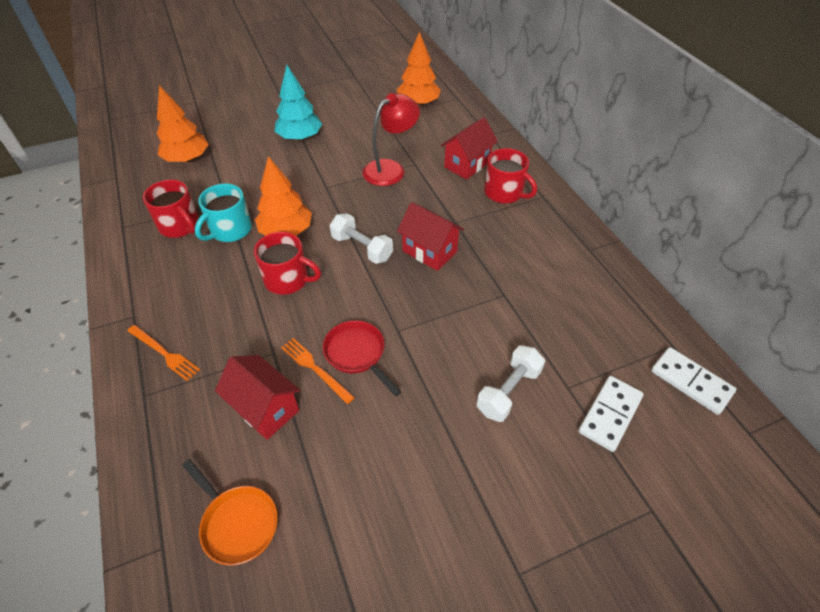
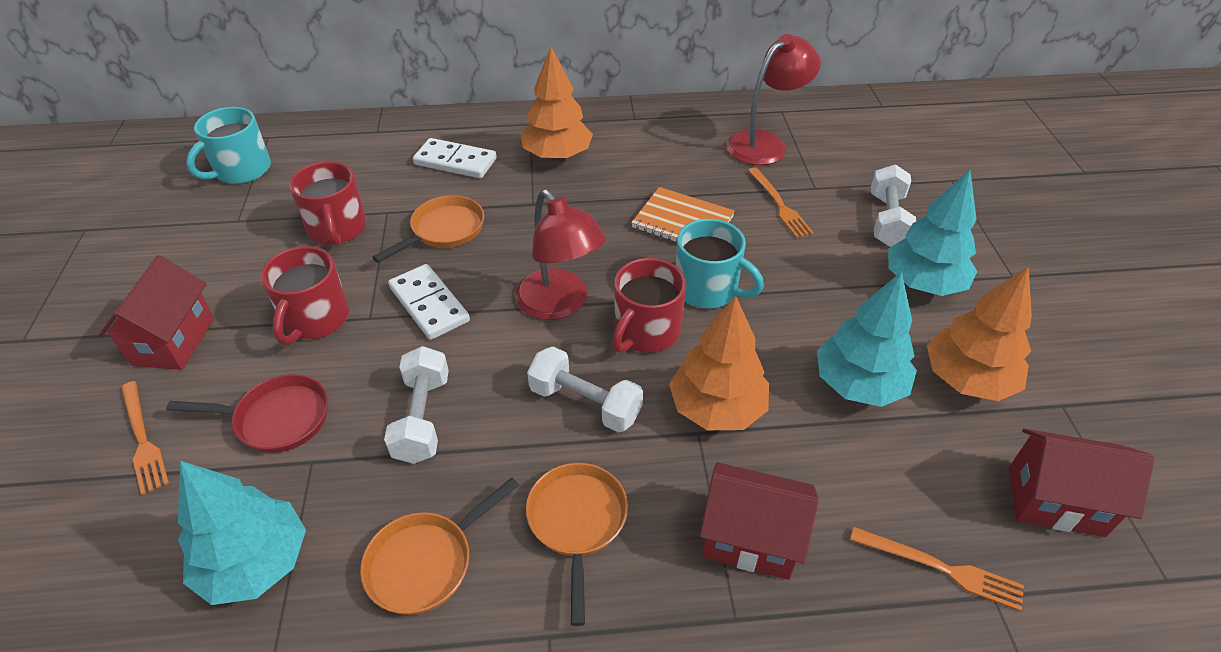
orange fork: 2 -> 3
orange notebook: 0 -> 1
orange pan: 1 -> 3
red lamp: 1 -> 2
turquoise mug: 1 -> 2
turquoise tree: 1 -> 3
white dumbbell: 2 -> 3

